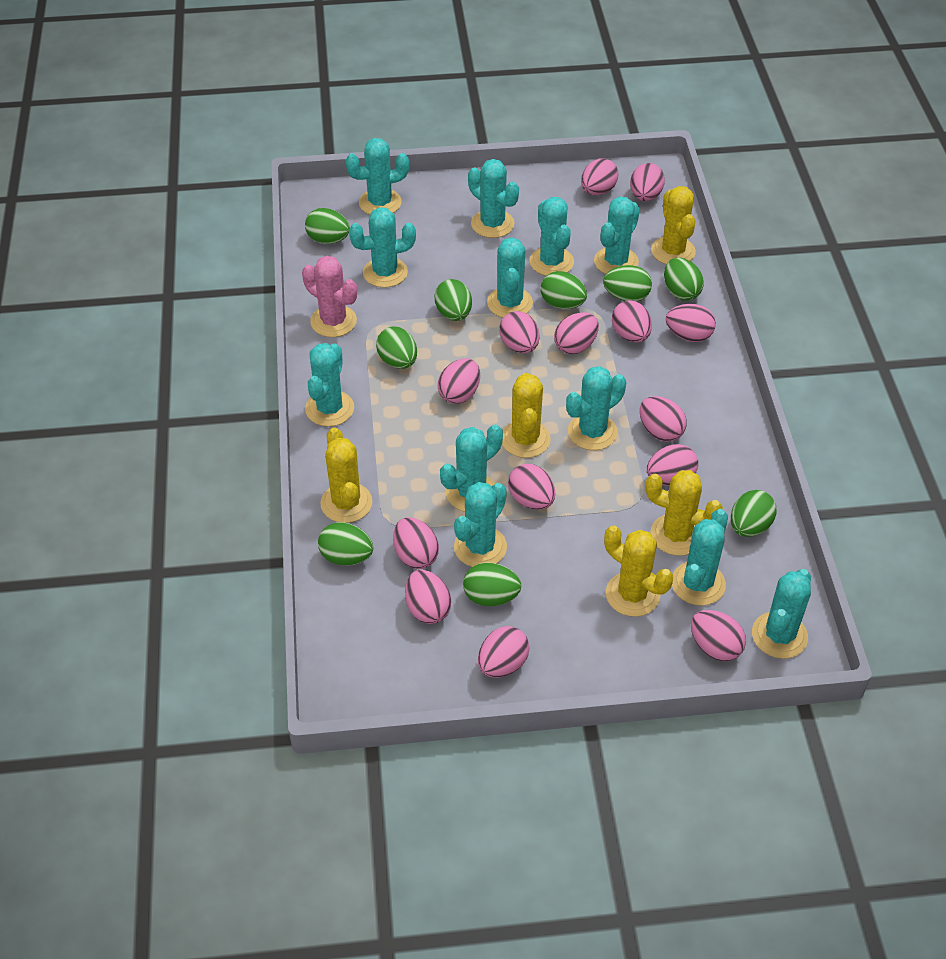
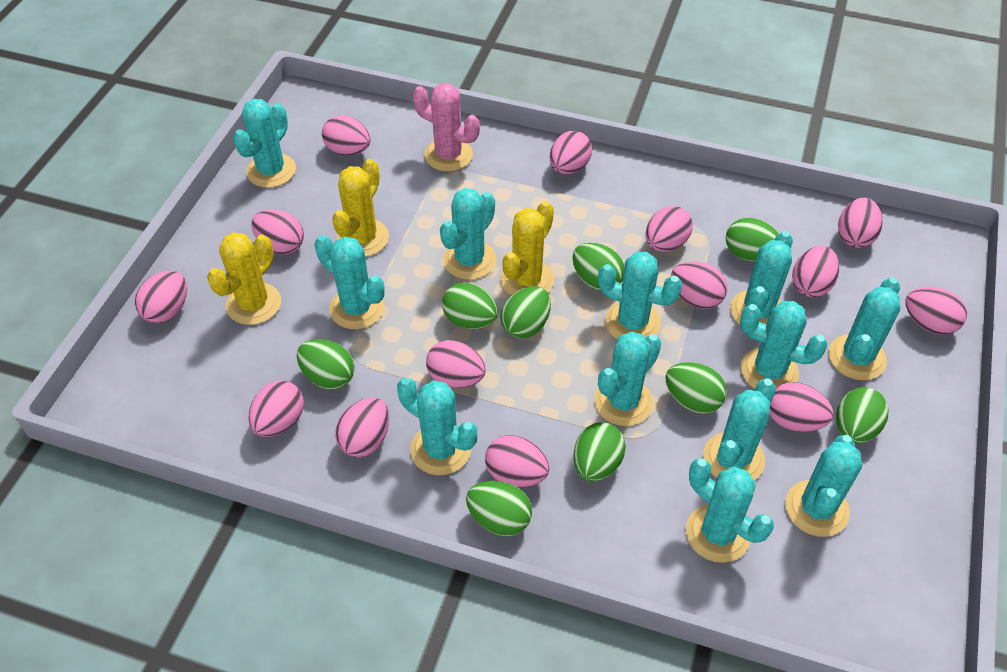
yellow cactus: 5 -> 3

